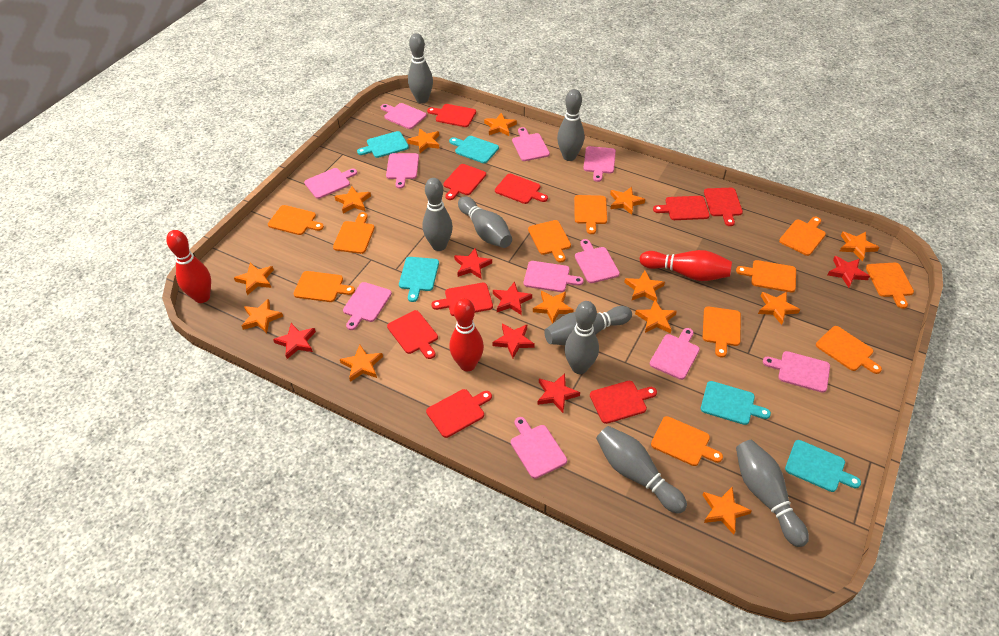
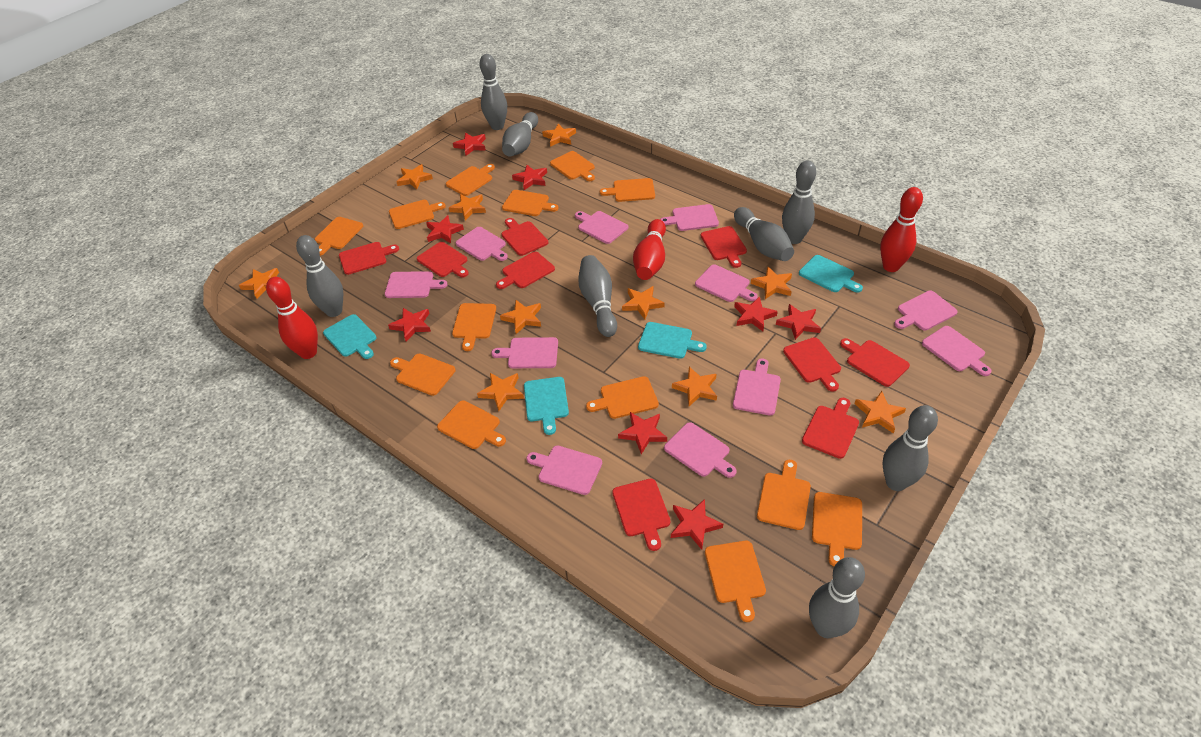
orange cutting board: 11 -> 13
orange star: 13 -> 10
red star: 6 -> 8
turquoise cutting board: 5 -> 4

